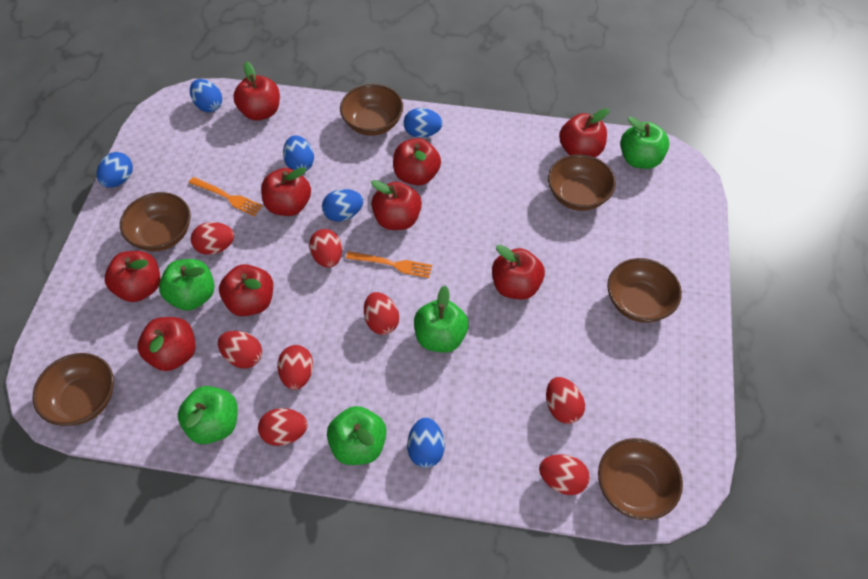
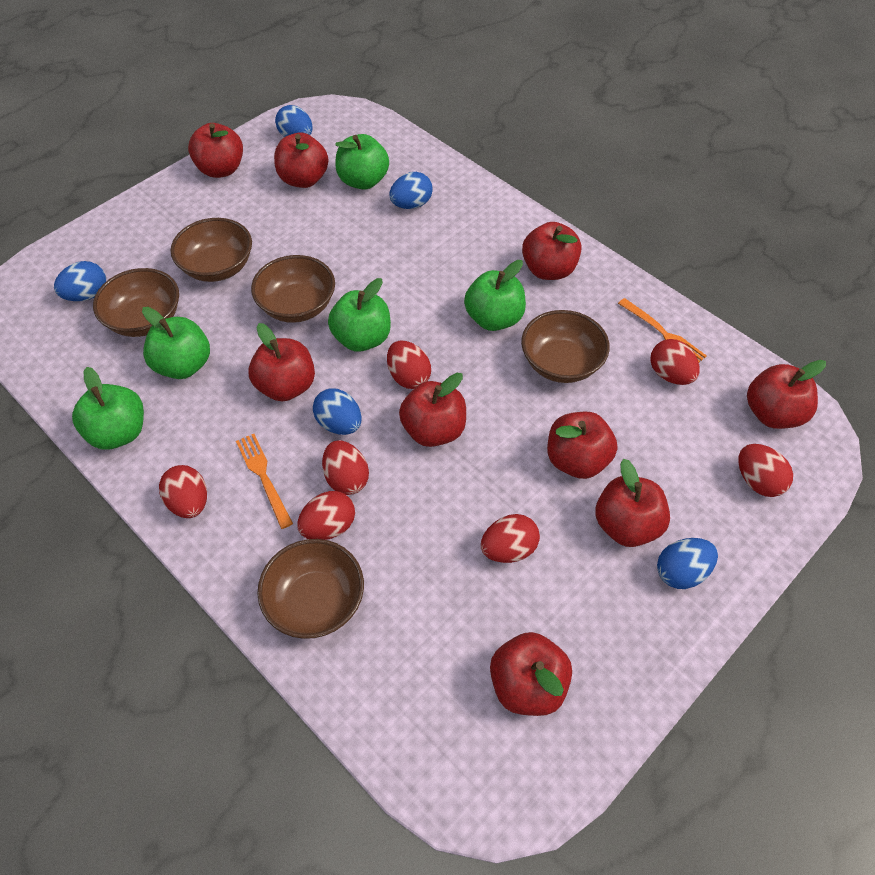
blue egg: 6 -> 5
brown bowl: 6 -> 5
red egg: 8 -> 7

